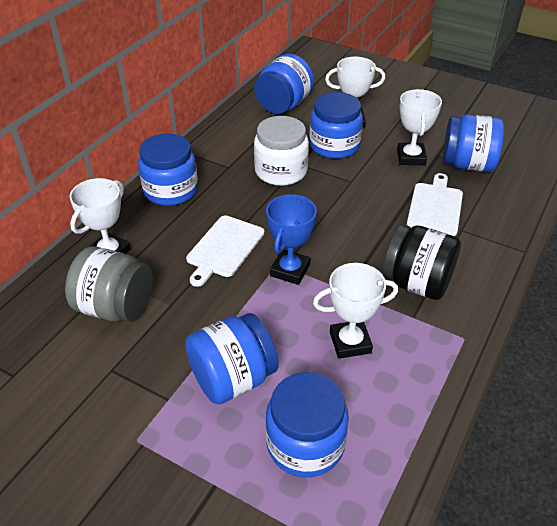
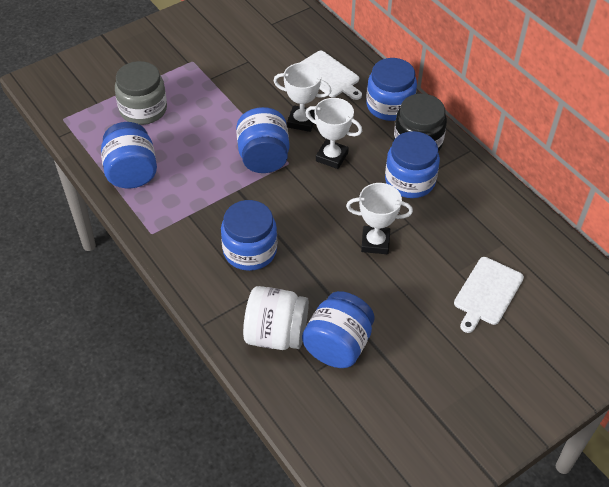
blue trophy: 1 -> 0
white trophy: 4 -> 3

